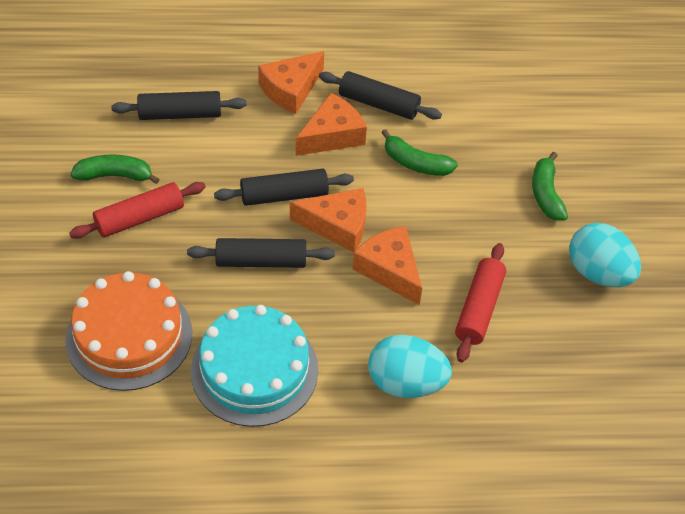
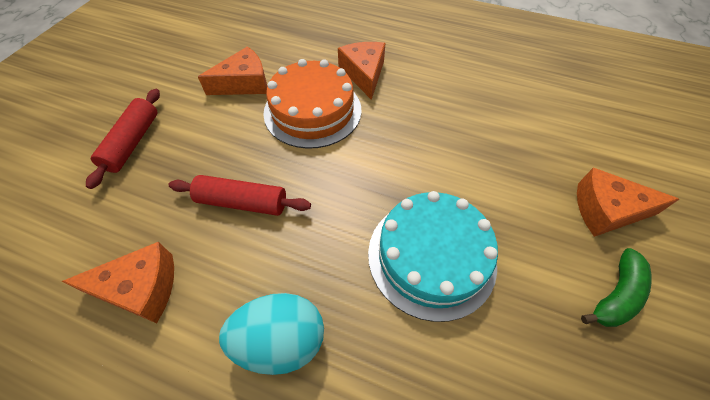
black rolling pin: 4 -> 0
green banana: 3 -> 1
turquoise egg: 2 -> 1

